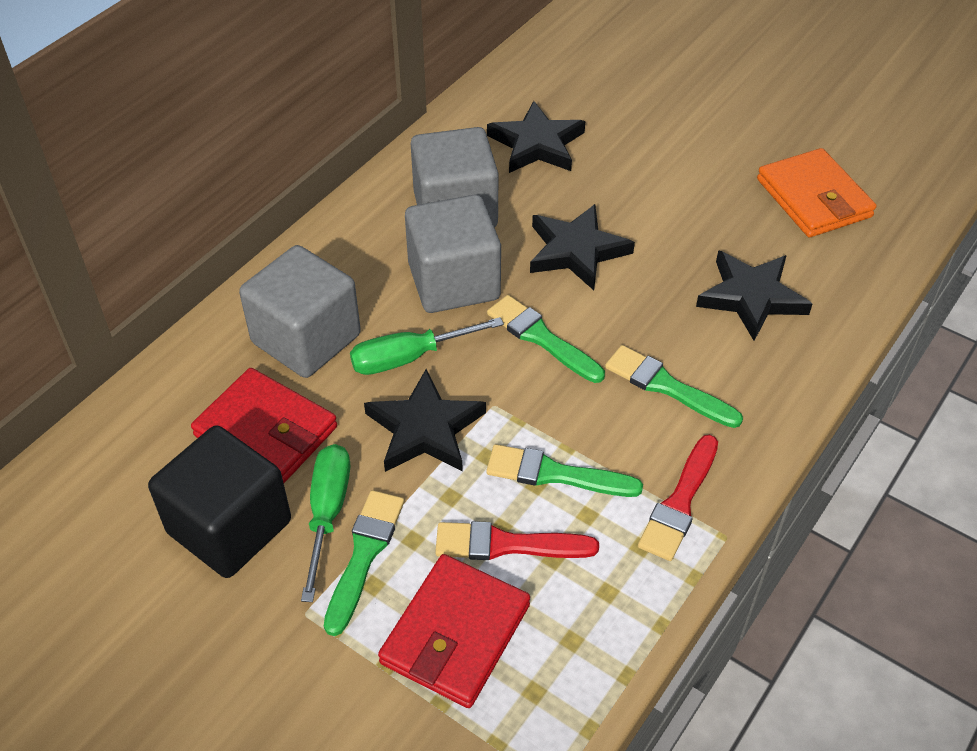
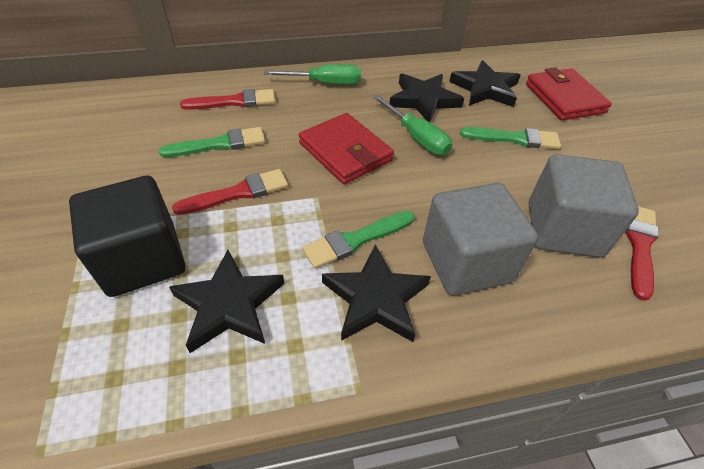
green brush: 4 -> 3
grey cube: 3 -> 2
orange wallet: 1 -> 0
red brush: 2 -> 3

